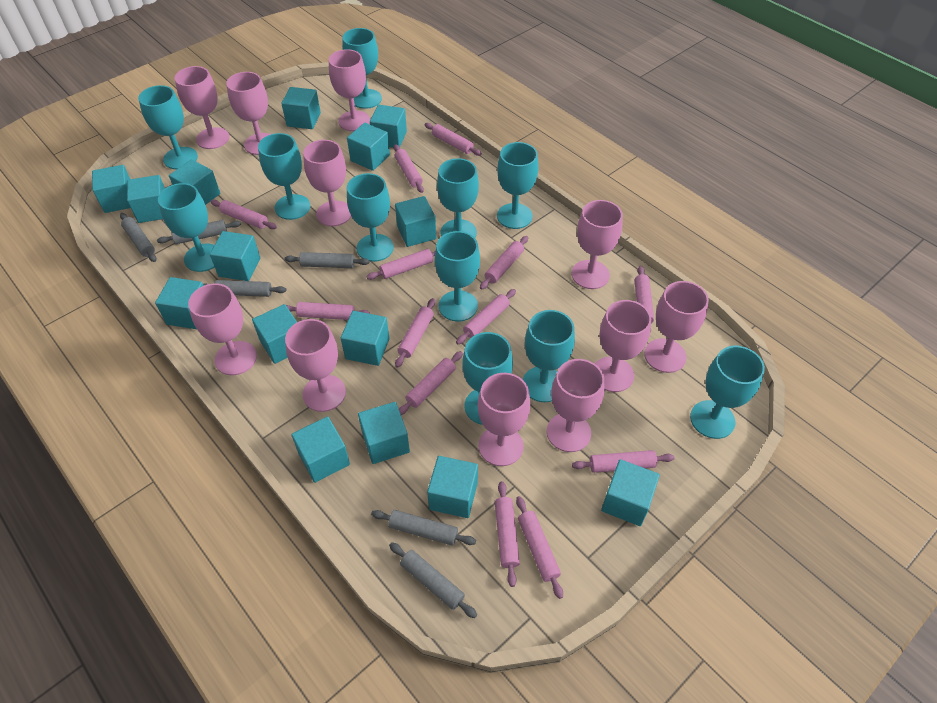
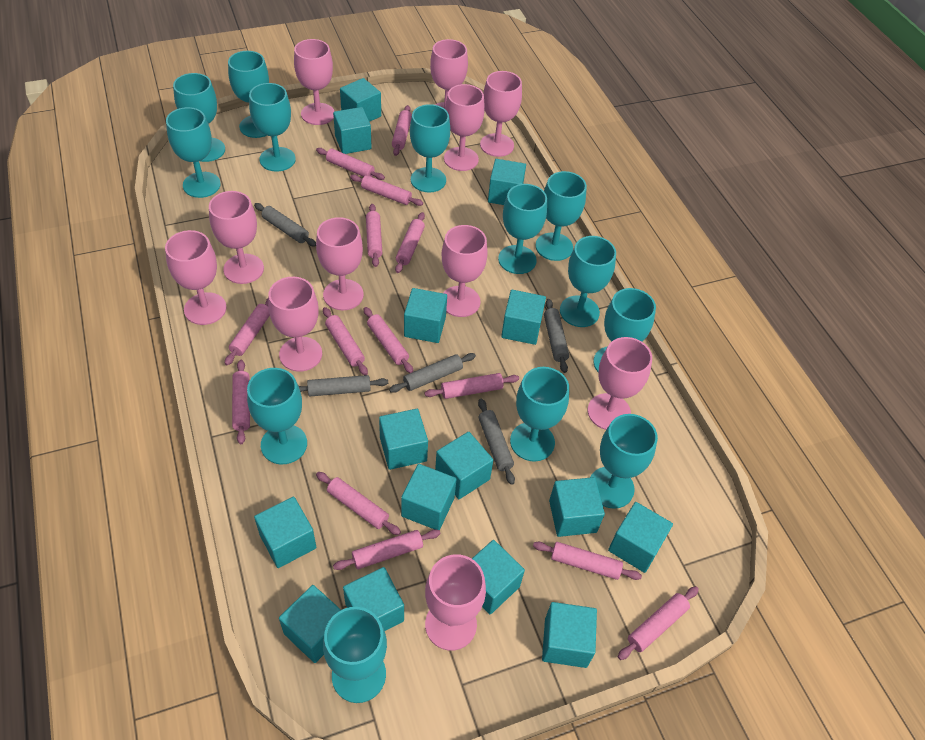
grey rolling pin: 6 -> 5
pink rolling pin: 13 -> 14
turquoise goblet: 11 -> 13

